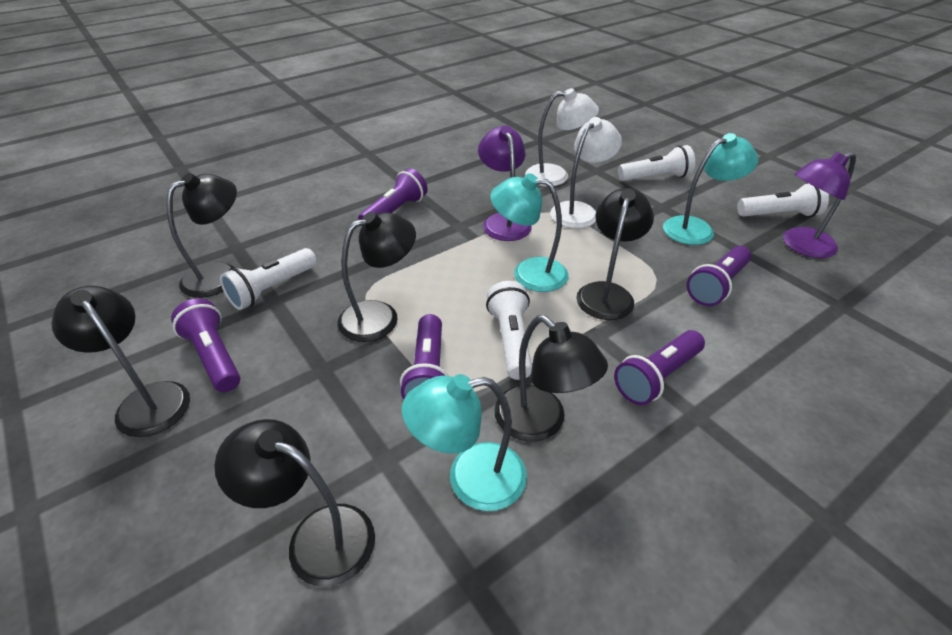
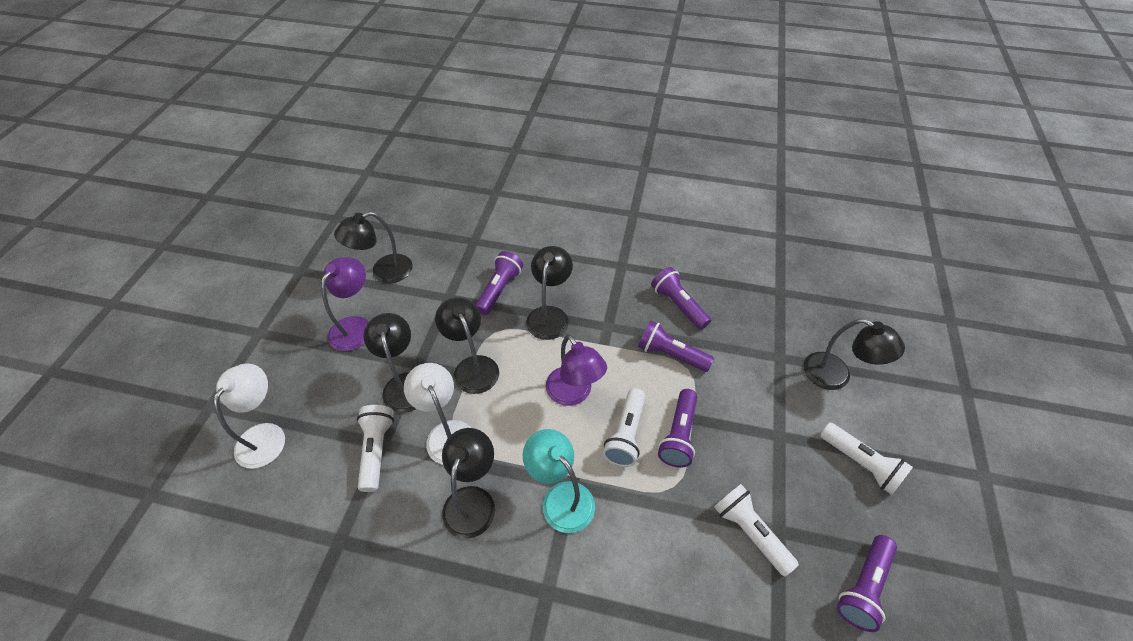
turquoise lamp: 3 -> 1

